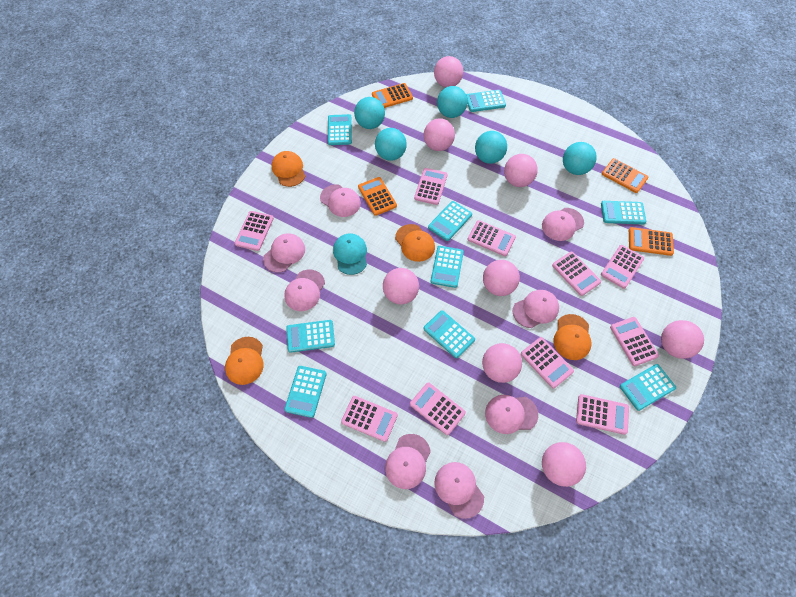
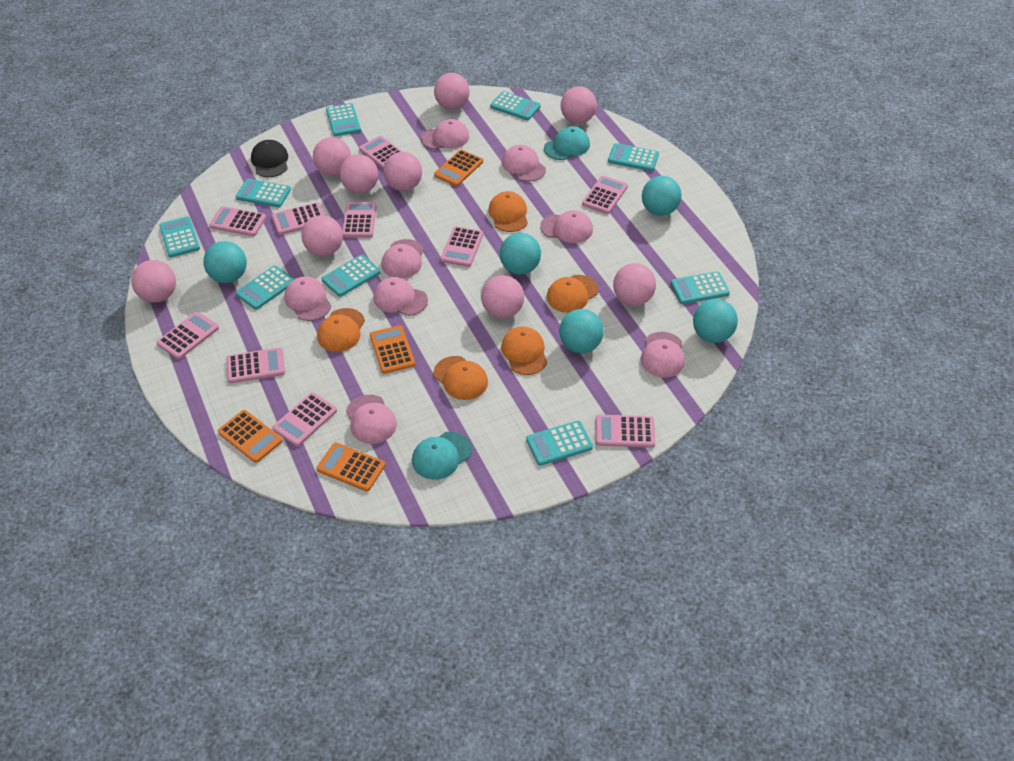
black cap: 0 -> 1
orange cap: 4 -> 5
pink ball: 8 -> 9
turquoise cap: 1 -> 2

